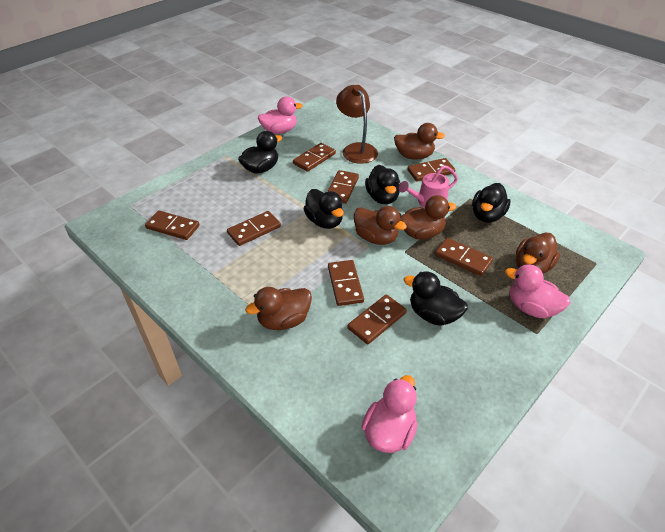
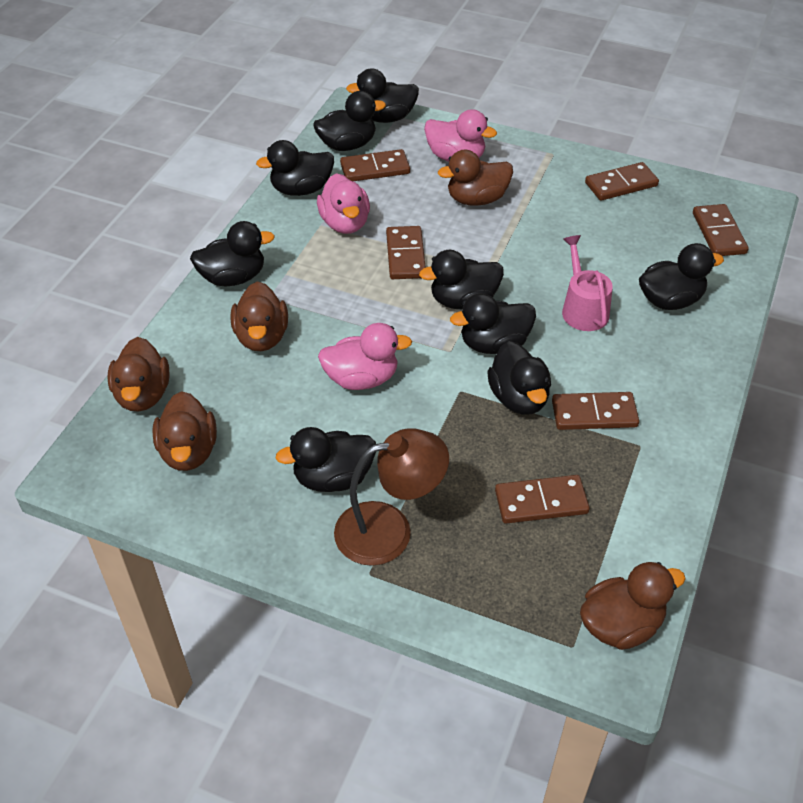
black duck: 5 -> 9
brown domino: 8 -> 6

